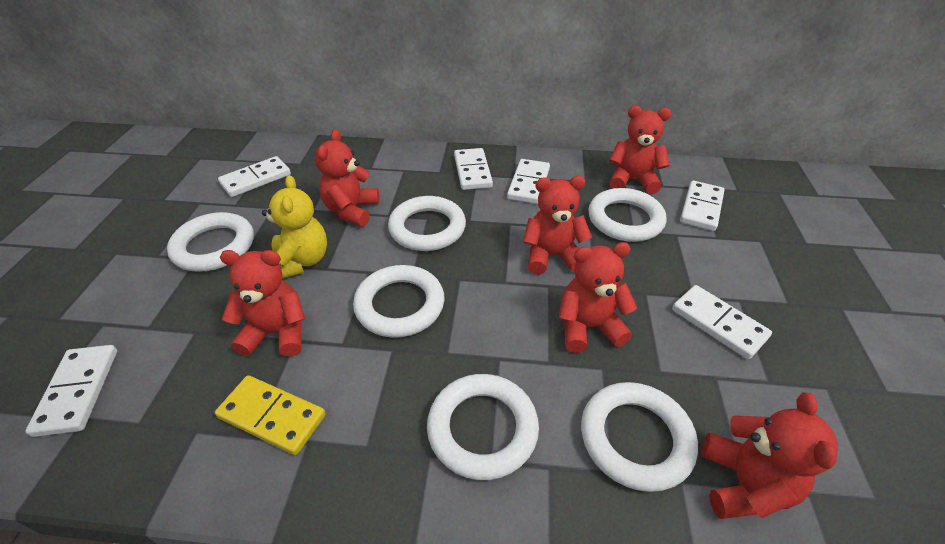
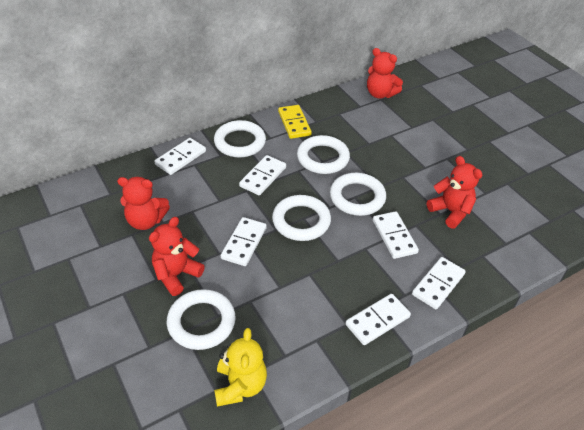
red teddy bear: 6 -> 4
white ring: 6 -> 5

